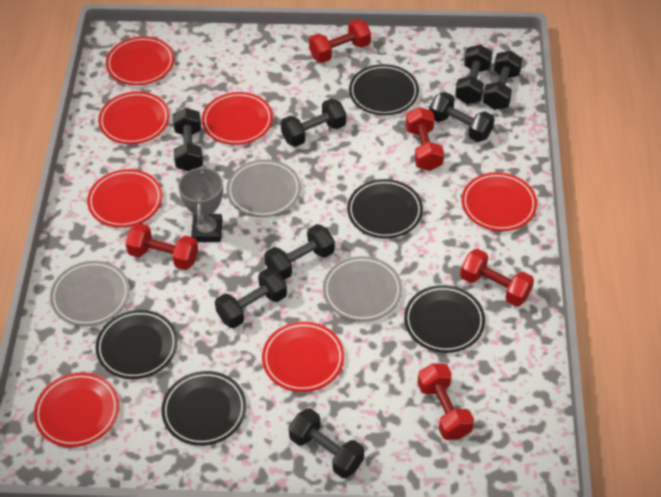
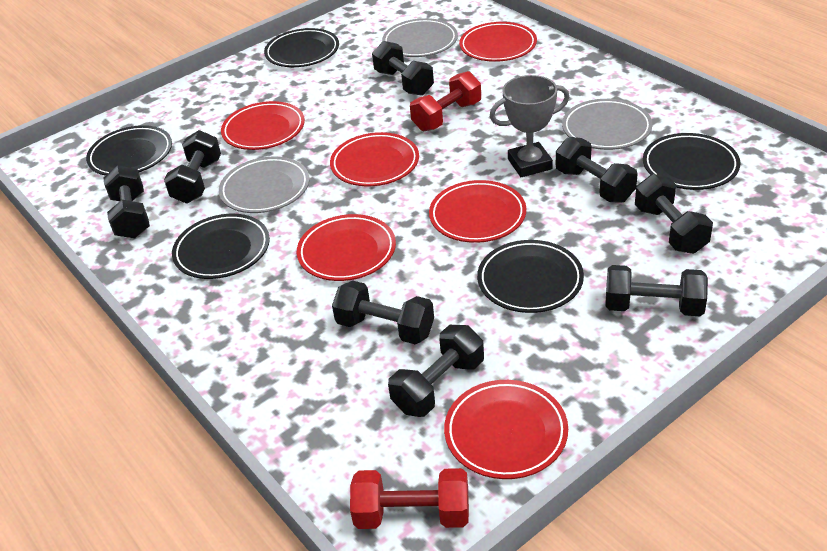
red dumbbell: 5 -> 2
red plate: 7 -> 6

